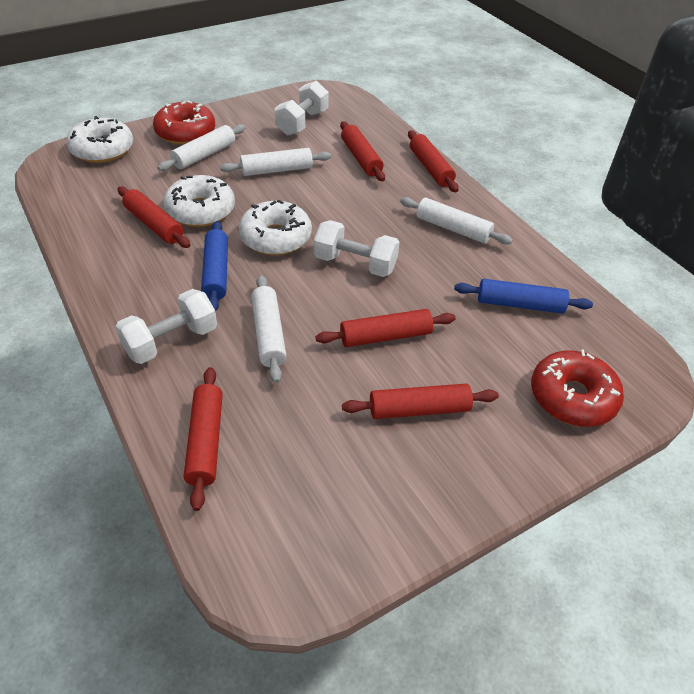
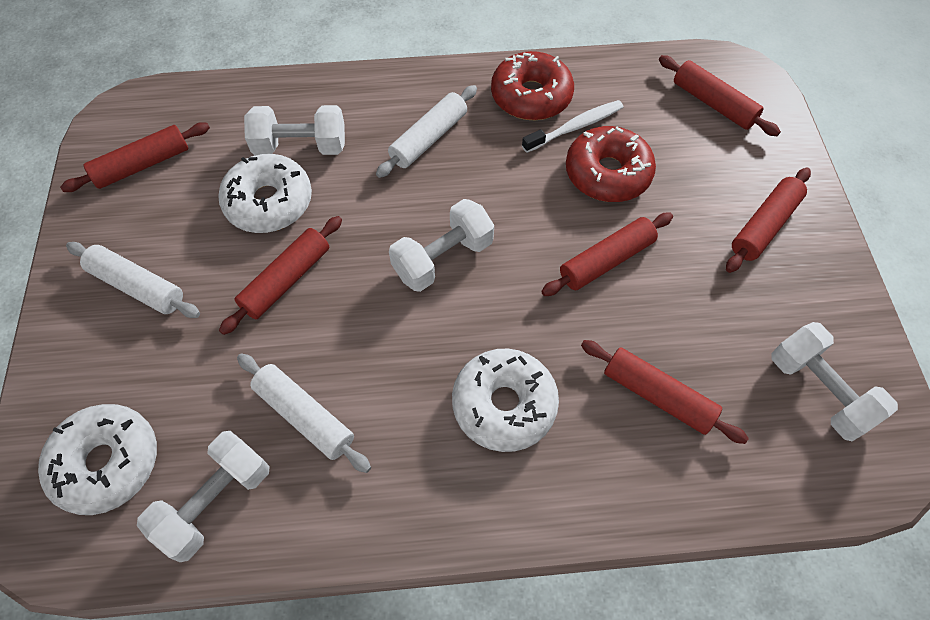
blue rolling pin: 2 -> 0
white dumbbell: 3 -> 4
white rolling pin: 4 -> 3
white toothbrush: 0 -> 1

